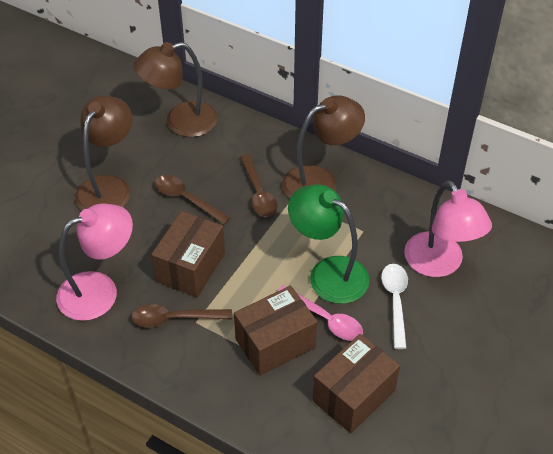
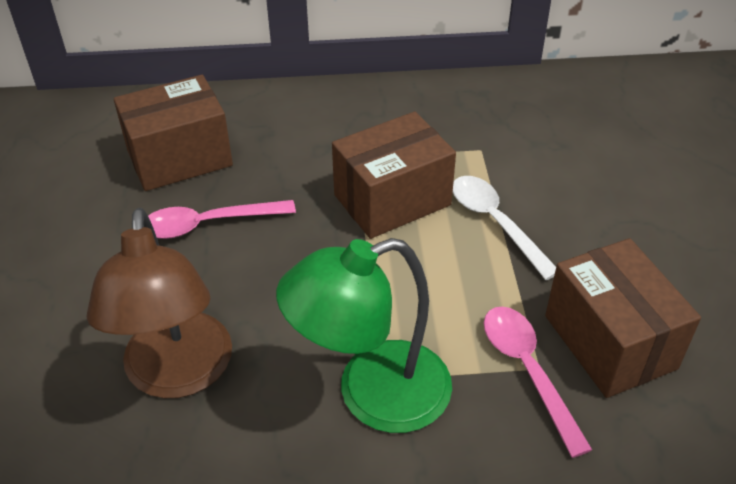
brown lamp: 3 -> 1
brown spoon: 3 -> 0
pink lamp: 2 -> 0
pink spoon: 1 -> 2

